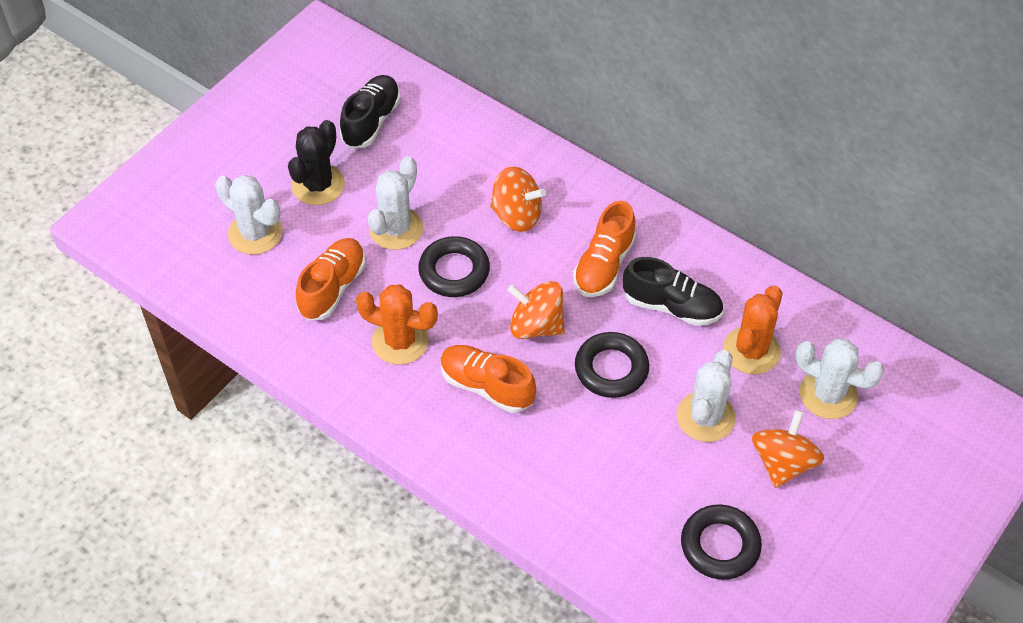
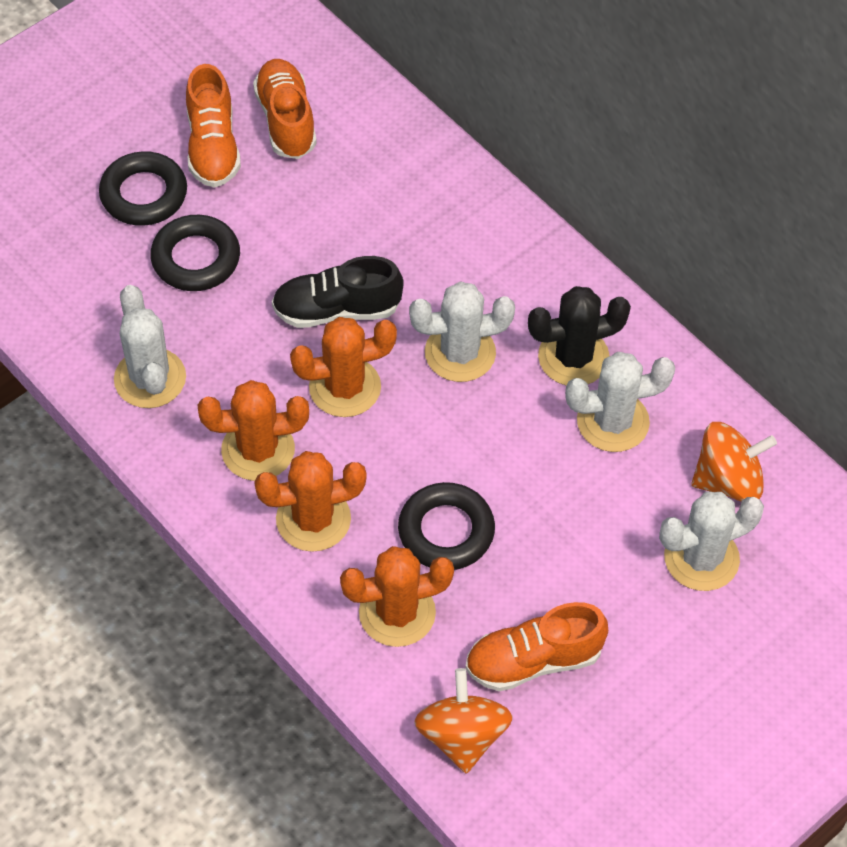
black shoe: 2 -> 1
orange cactus: 2 -> 4
orange spinning top: 3 -> 2

